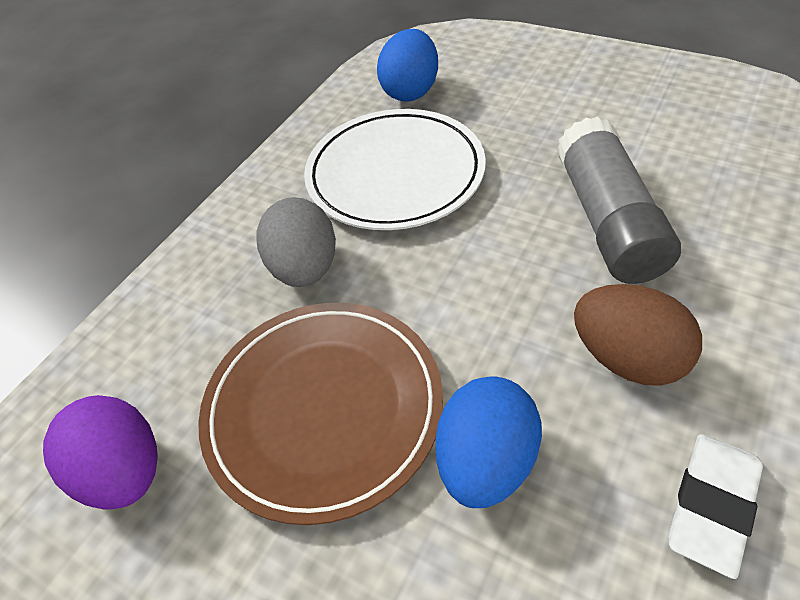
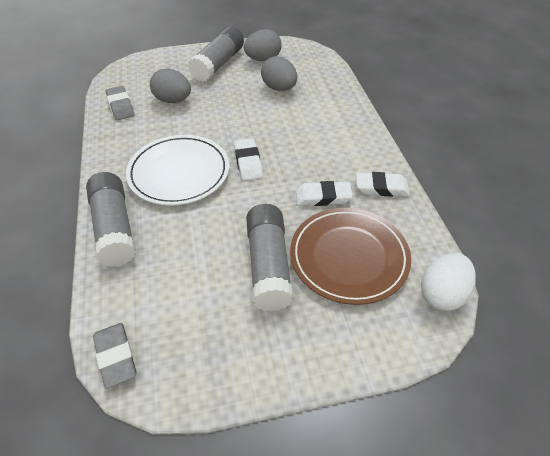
blue egg: 2 -> 0
brown egg: 1 -> 0
grey egg: 1 -> 3
grey eraser: 0 -> 2
grey glue stick: 1 -> 3
purple egg: 1 -> 0
white egg: 0 -> 1
white eraser: 1 -> 3

